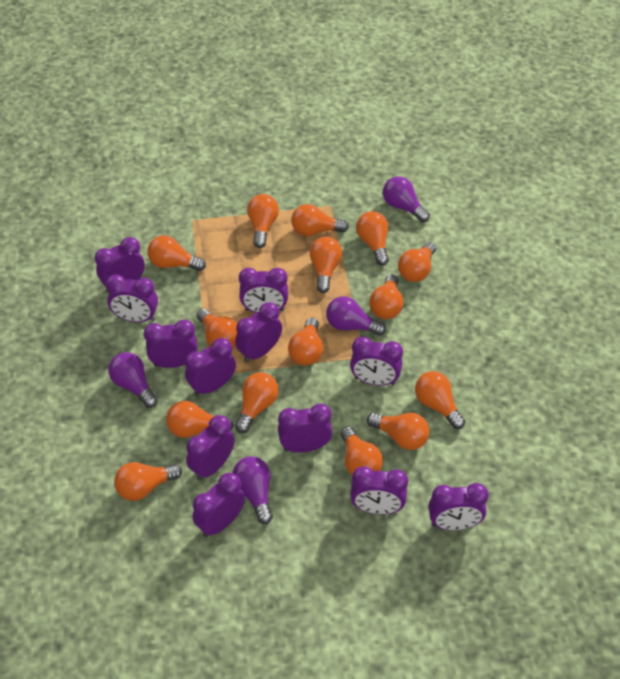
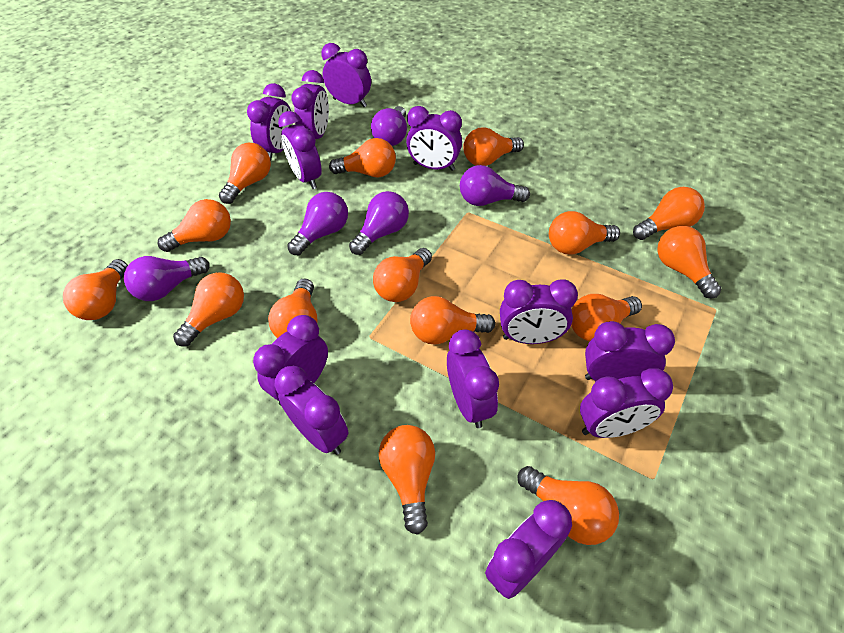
purple light bulb: 4 -> 5

